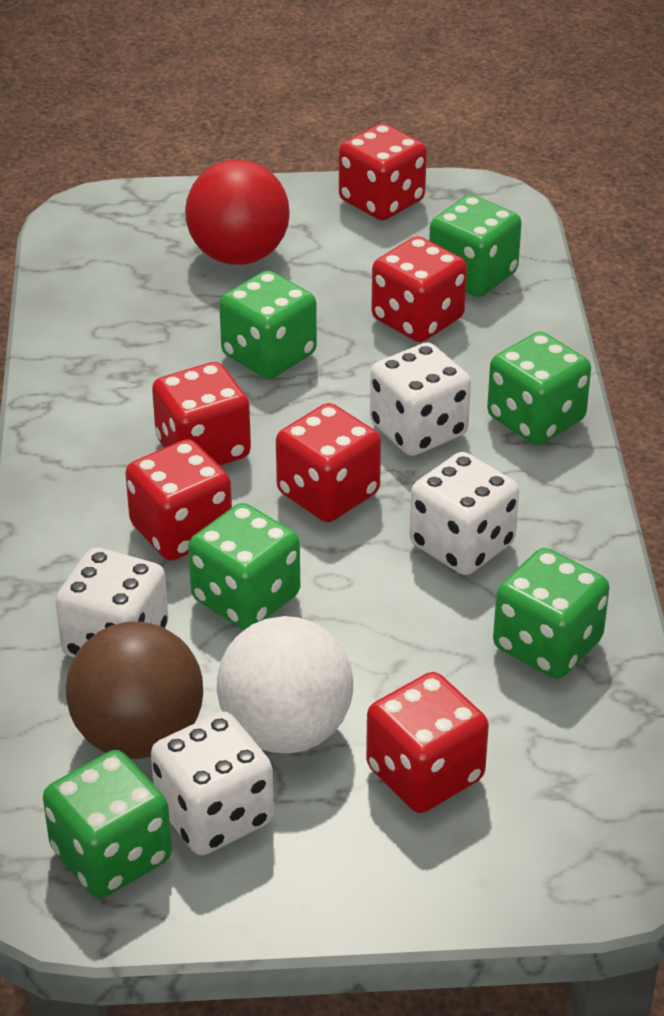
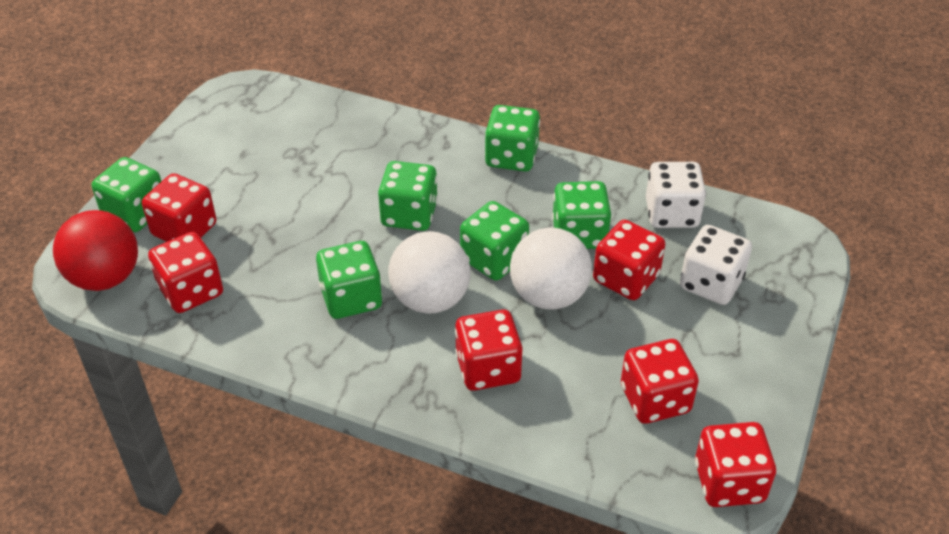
brown ball: 1 -> 0
white ball: 1 -> 2
white dice: 4 -> 2

